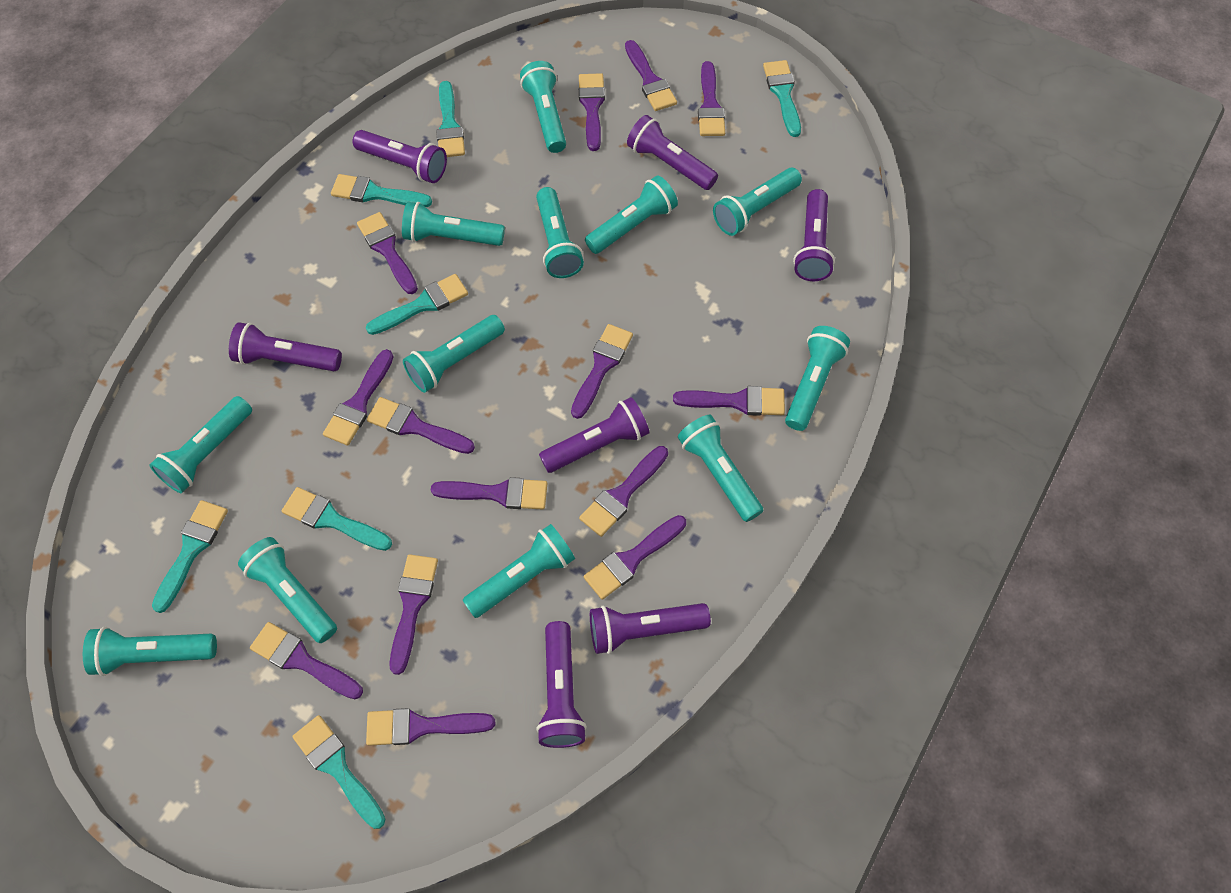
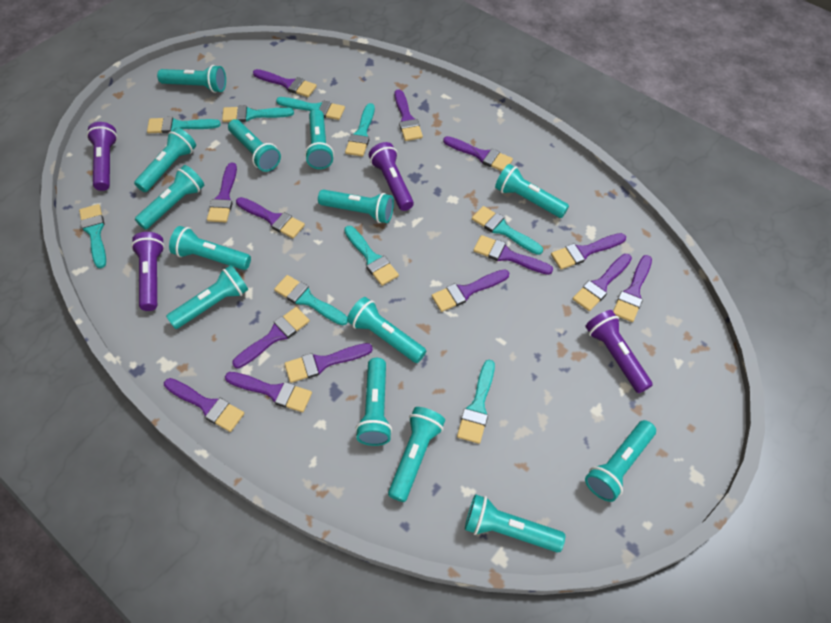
purple flashlight: 7 -> 4
turquoise brush: 7 -> 9
turquoise flashlight: 12 -> 14

